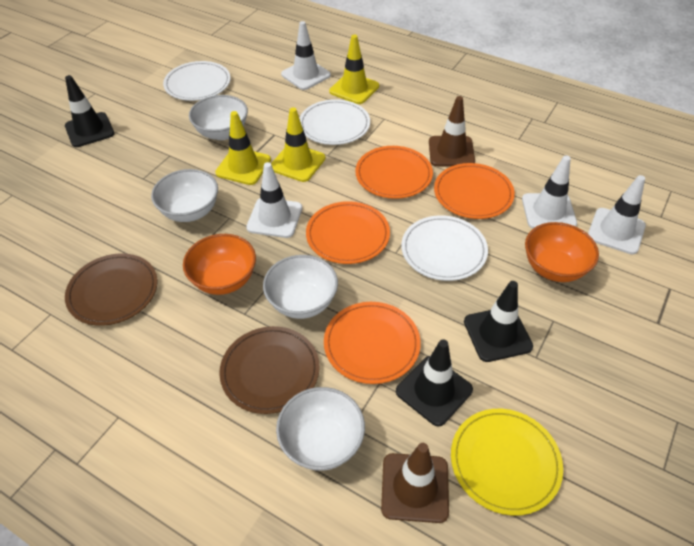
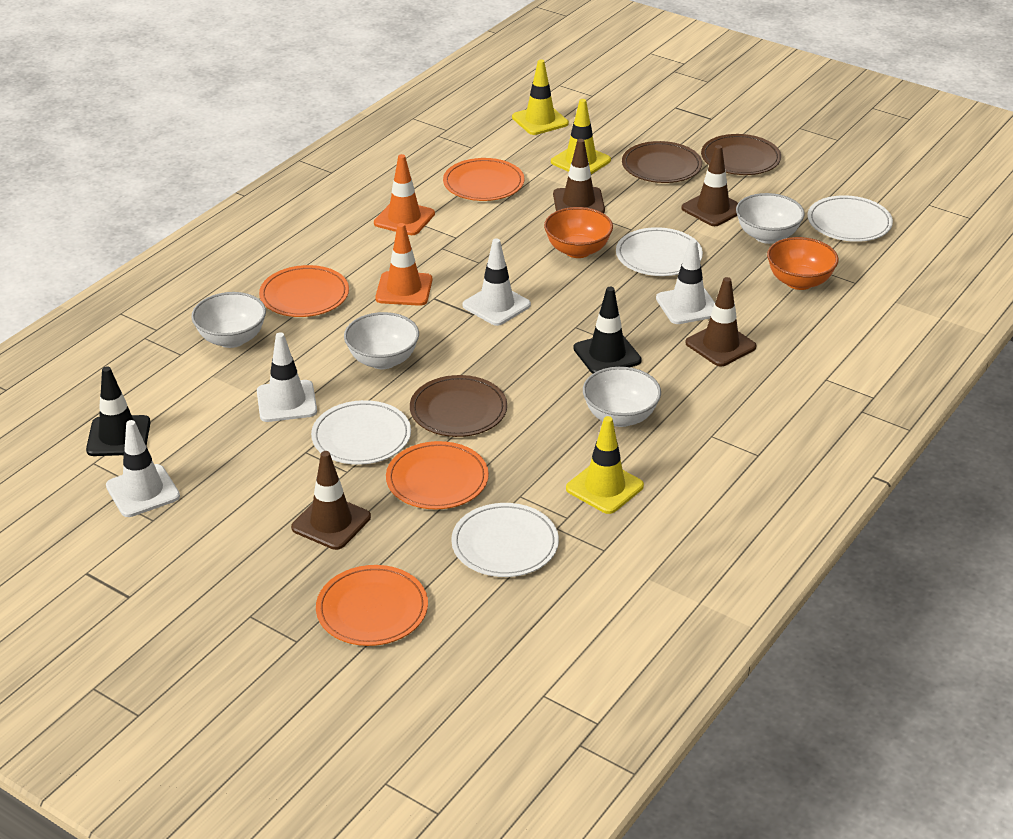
black traffic cone: 3 -> 2
brown plate: 2 -> 3
brown traffic cone: 2 -> 4
orange traffic cone: 0 -> 2
white plate: 3 -> 4
yellow plate: 1 -> 0

